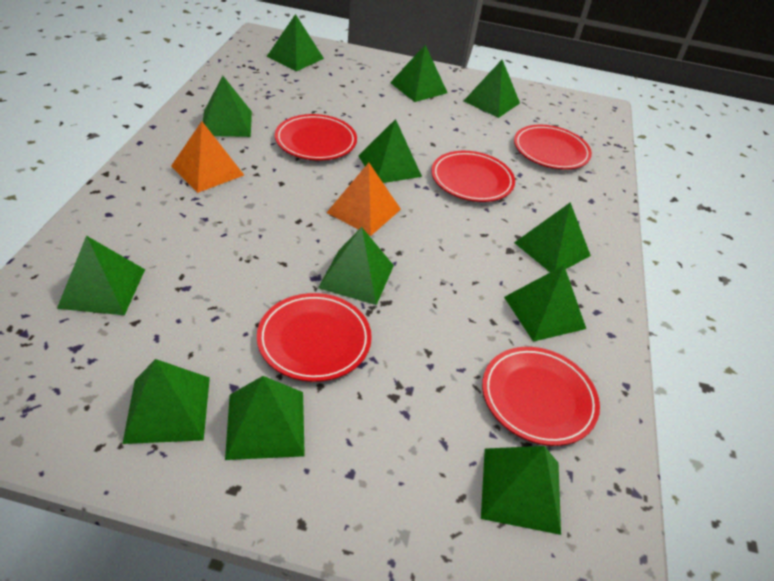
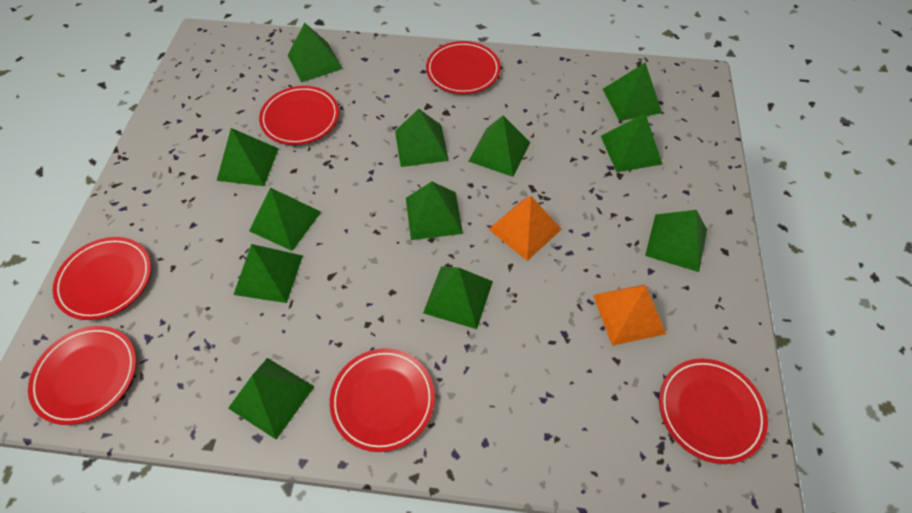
red plate: 5 -> 6

